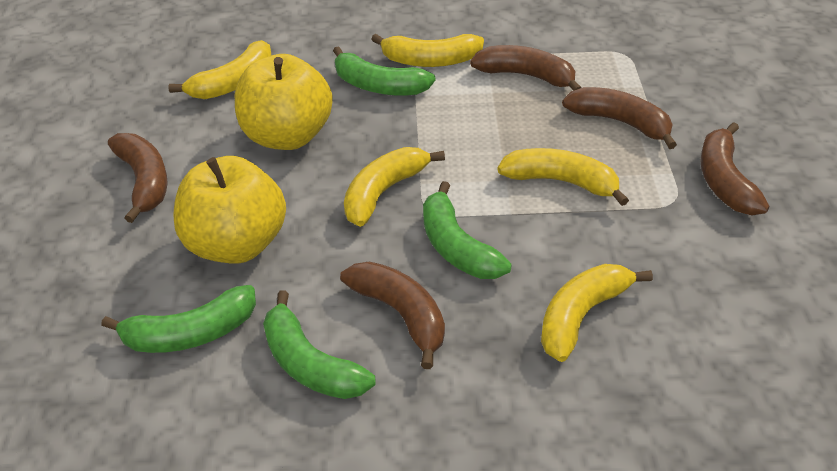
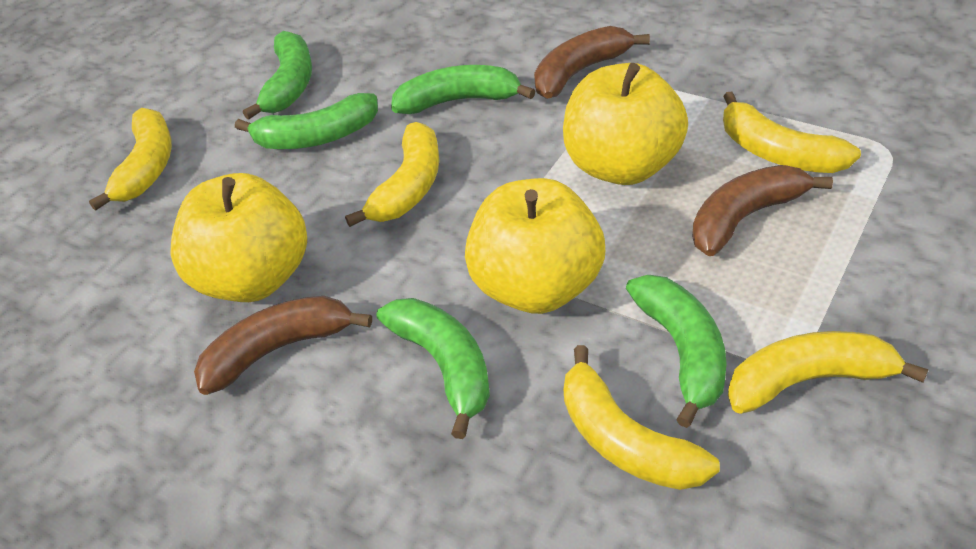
brown banana: 5 -> 3
green banana: 4 -> 5
yellow apple: 2 -> 3

